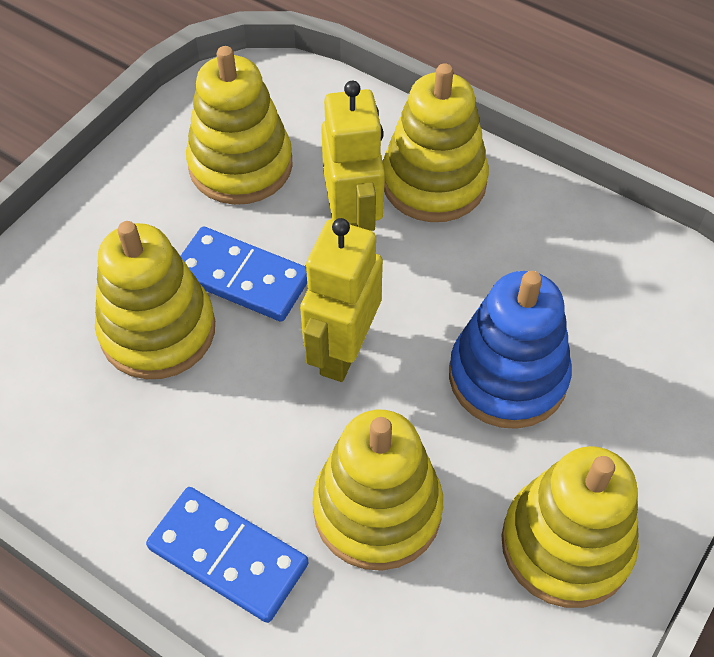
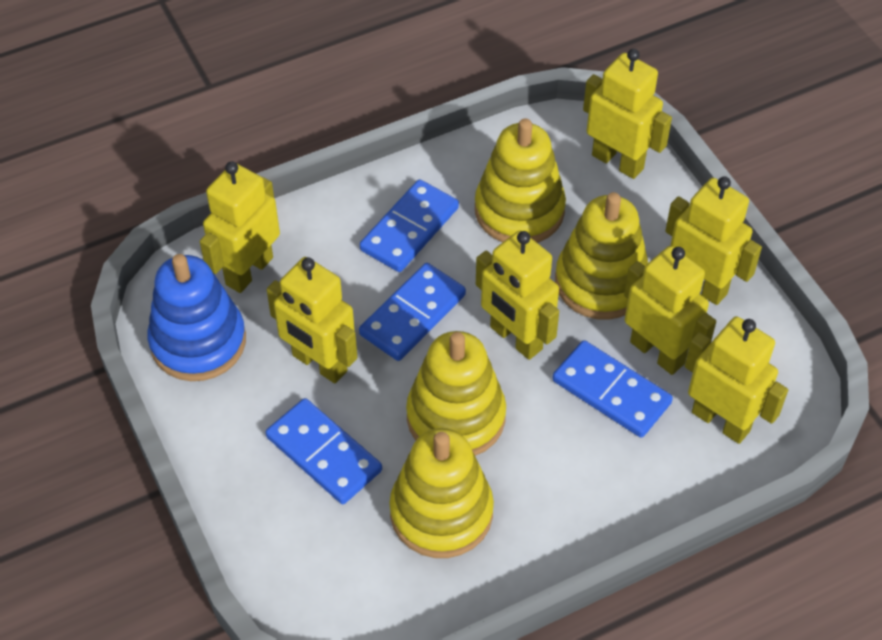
blue domino: 2 -> 4
yellow robot: 2 -> 7
yellow stacking toy: 5 -> 4

